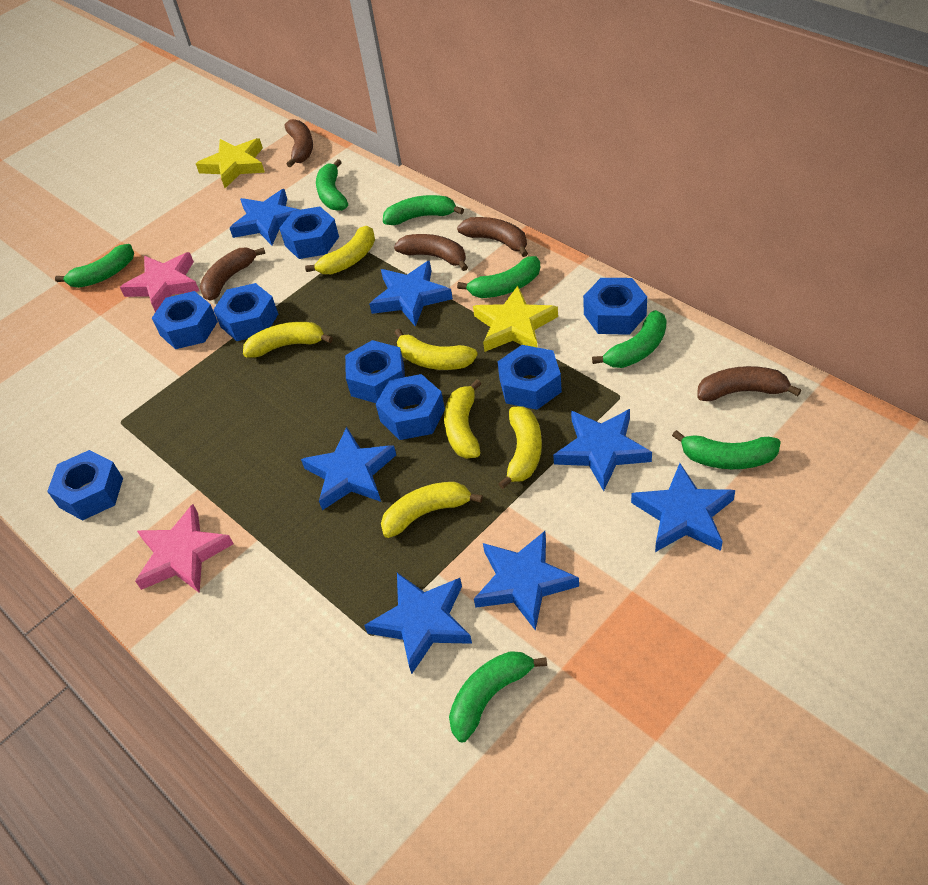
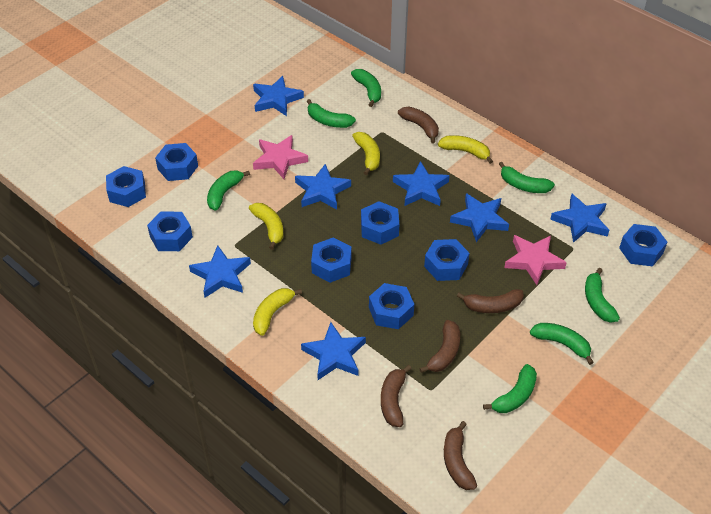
yellow banana: 6 -> 4
yellow star: 2 -> 0

